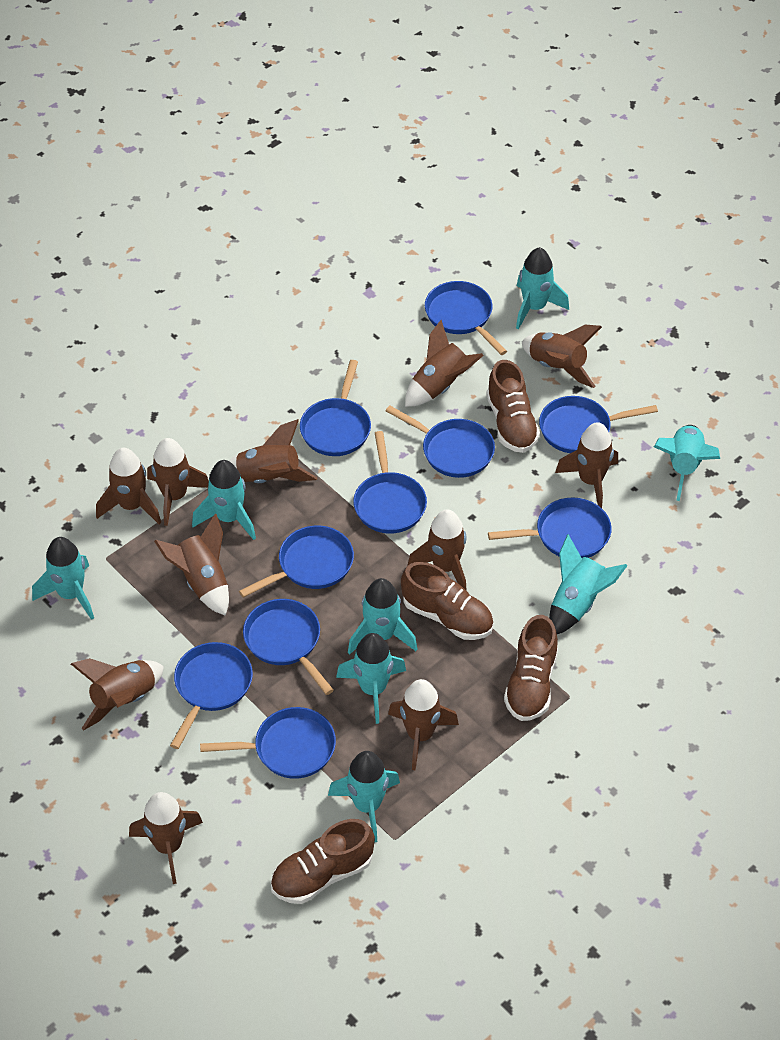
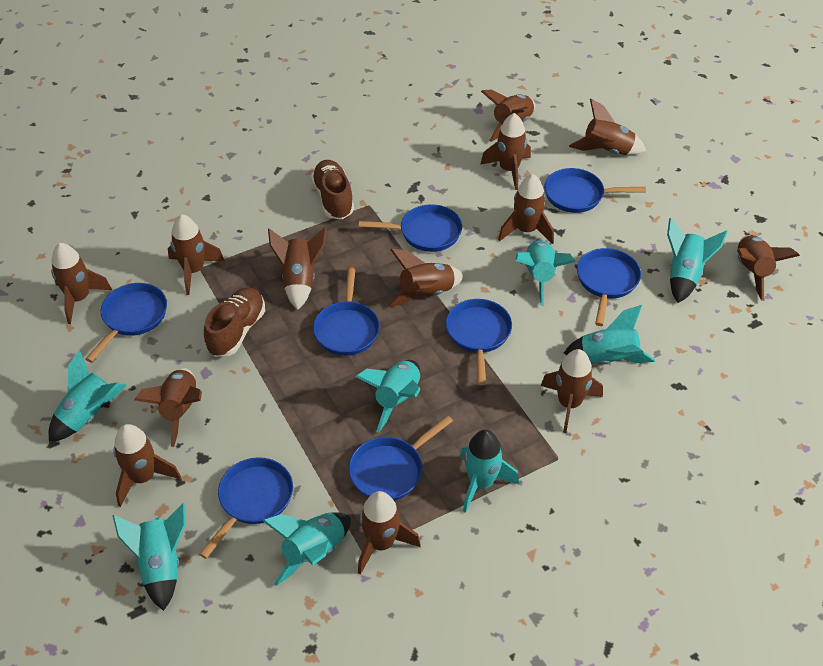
blue pan: 10 -> 8
brown rocket: 11 -> 13
brown shoe: 4 -> 2

